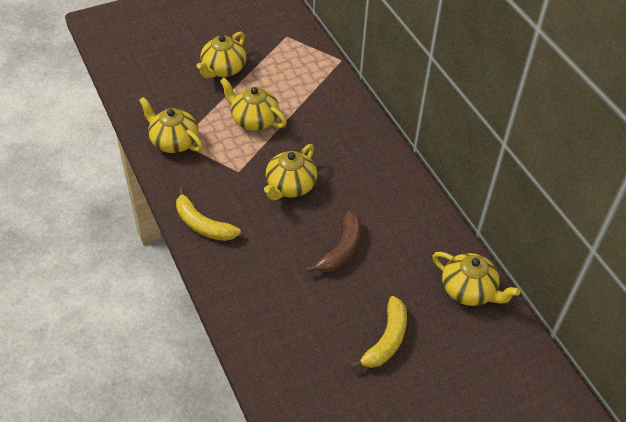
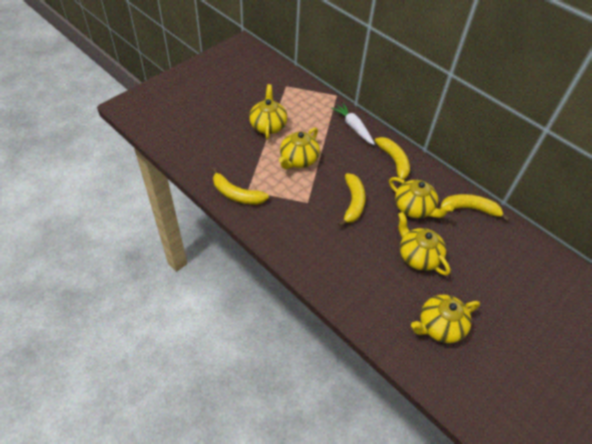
brown banana: 1 -> 0
white carrot: 0 -> 1
yellow banana: 2 -> 4

